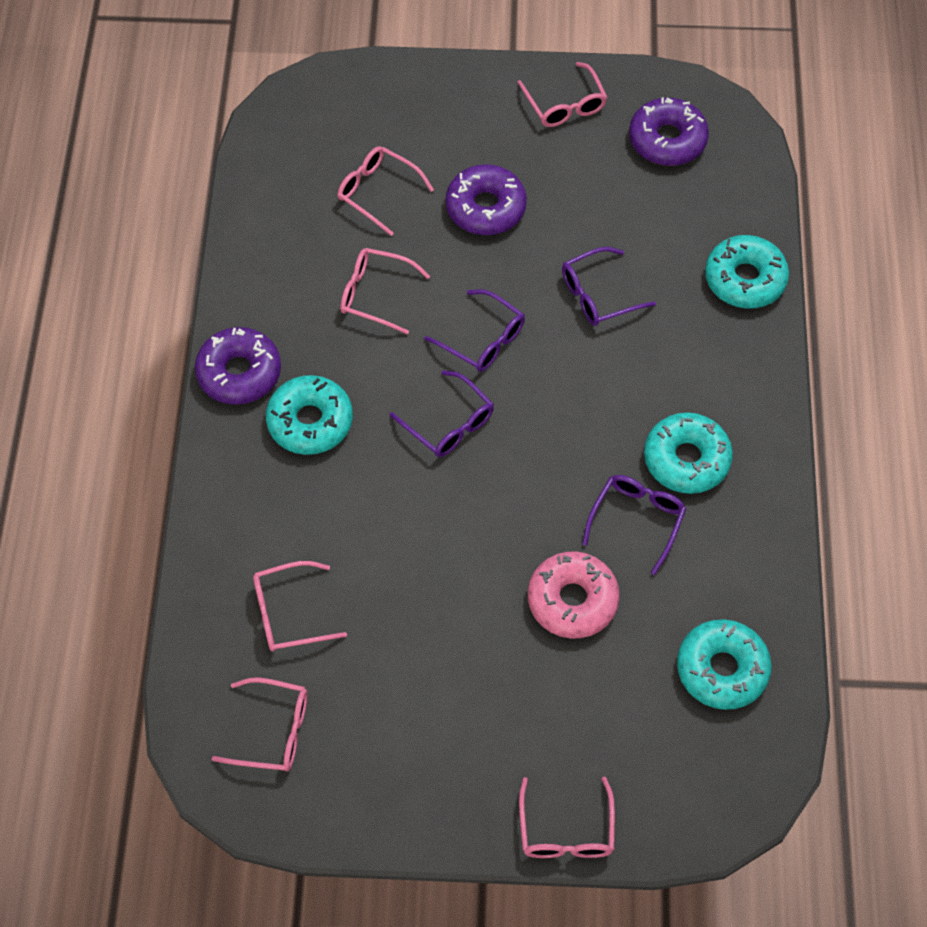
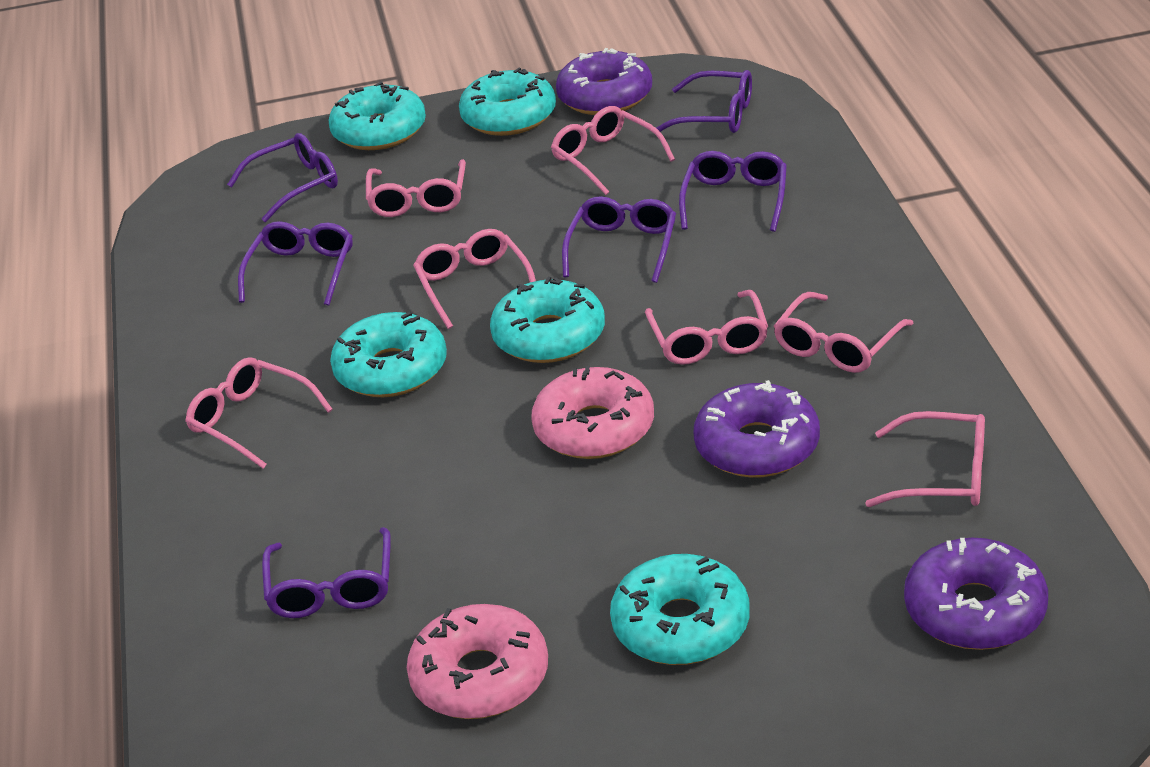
pink donut: 1 -> 2
pink glasses: 6 -> 7
purple glasses: 4 -> 6
turquoise donut: 4 -> 5

